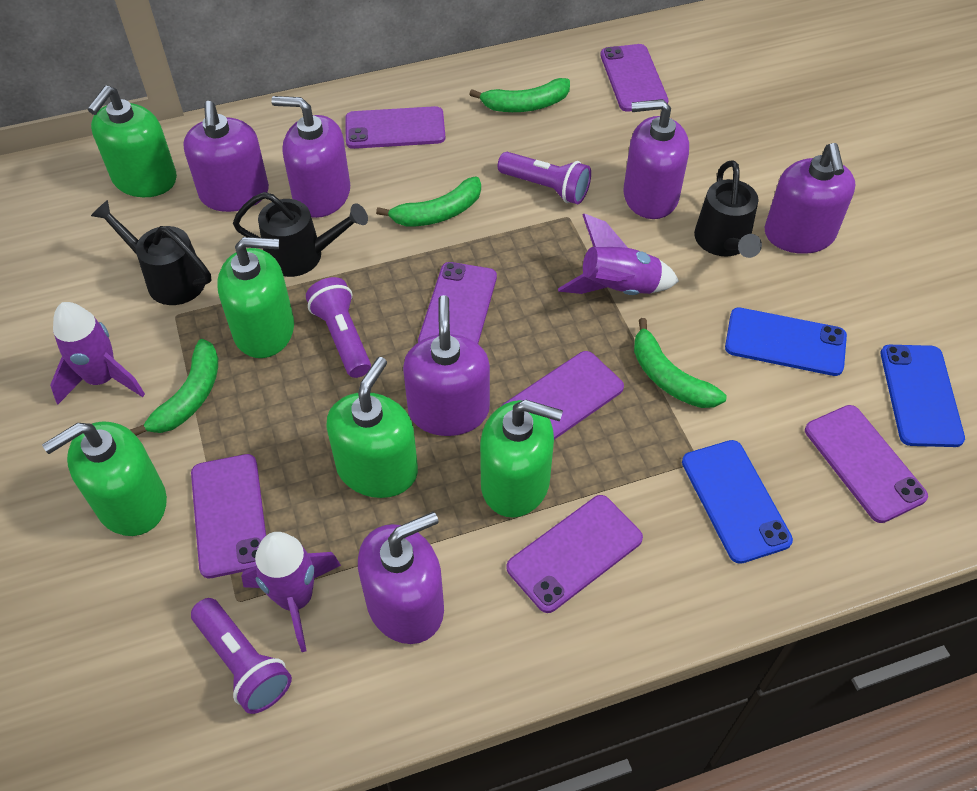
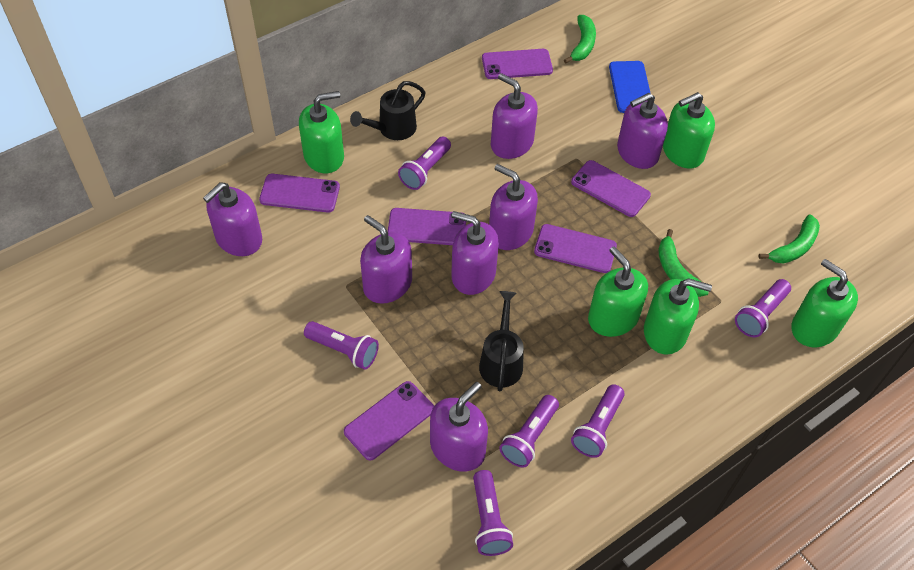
black watering can: 3 -> 2
blue phone: 3 -> 1
green banana: 4 -> 3
purple flashlight: 3 -> 6
purple phone: 7 -> 6
purple rocket: 3 -> 0
purple soap dispenser: 6 -> 7

